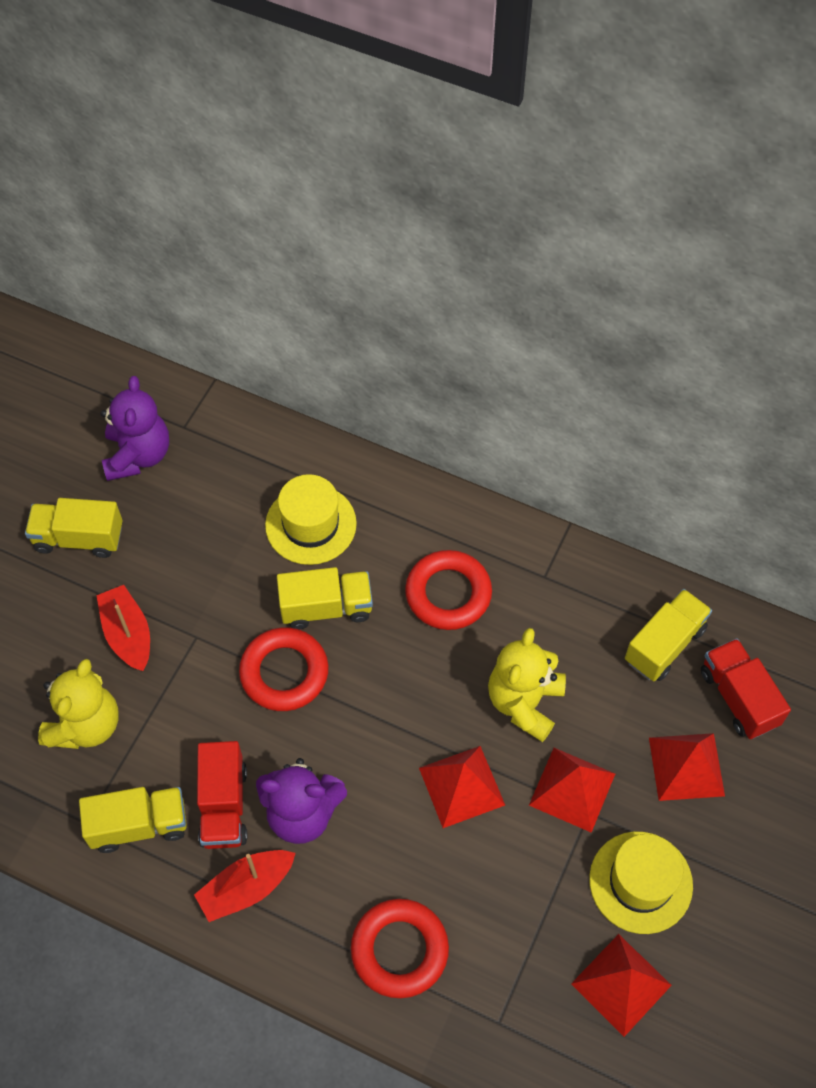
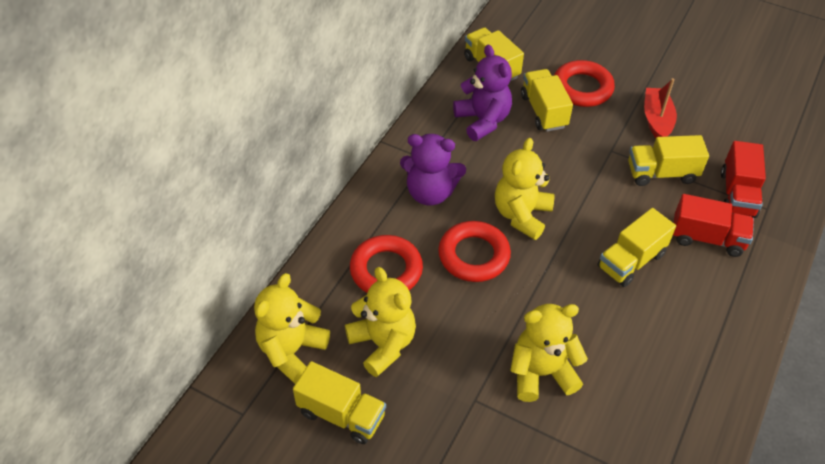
red boat: 2 -> 1
red pyramid: 4 -> 0
yellow hat: 2 -> 0
yellow teddy bear: 2 -> 4
yellow truck: 4 -> 5

